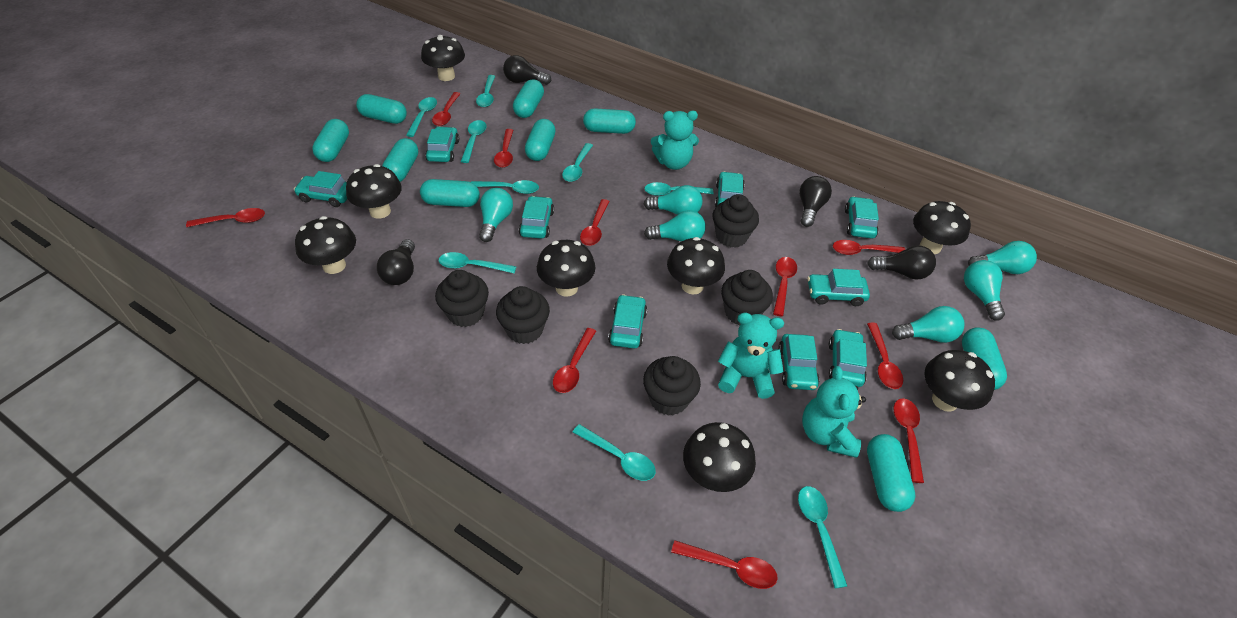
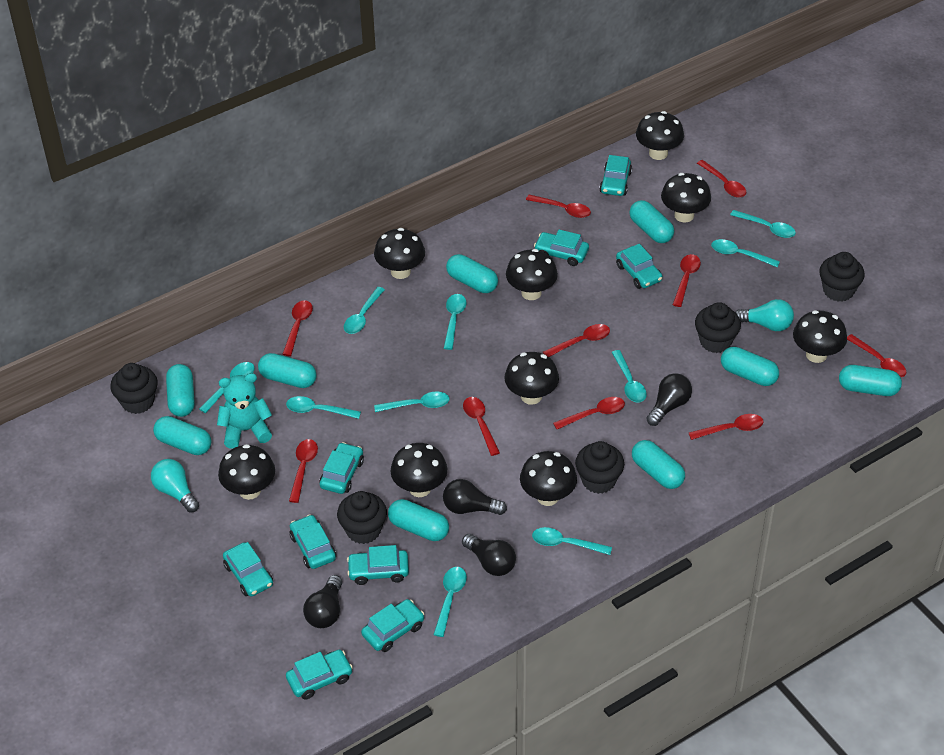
black mushroom: 8 -> 9
turquoise light bulb: 6 -> 2
turquoise spoon: 9 -> 10
turquoise teddy bear: 3 -> 1

